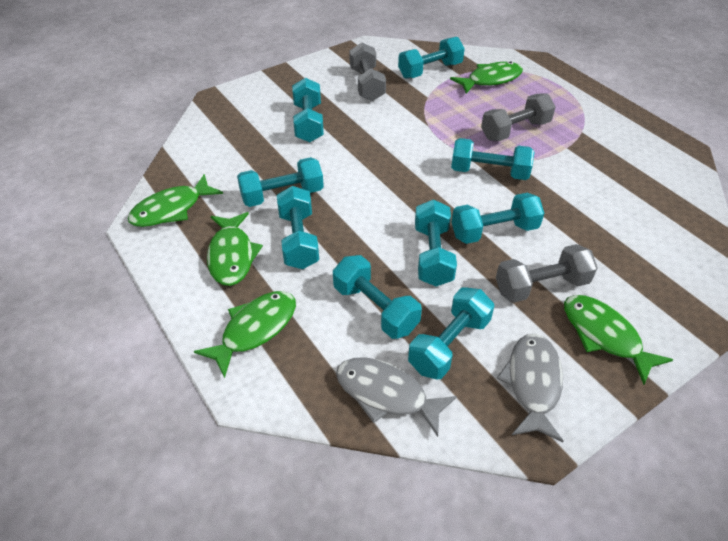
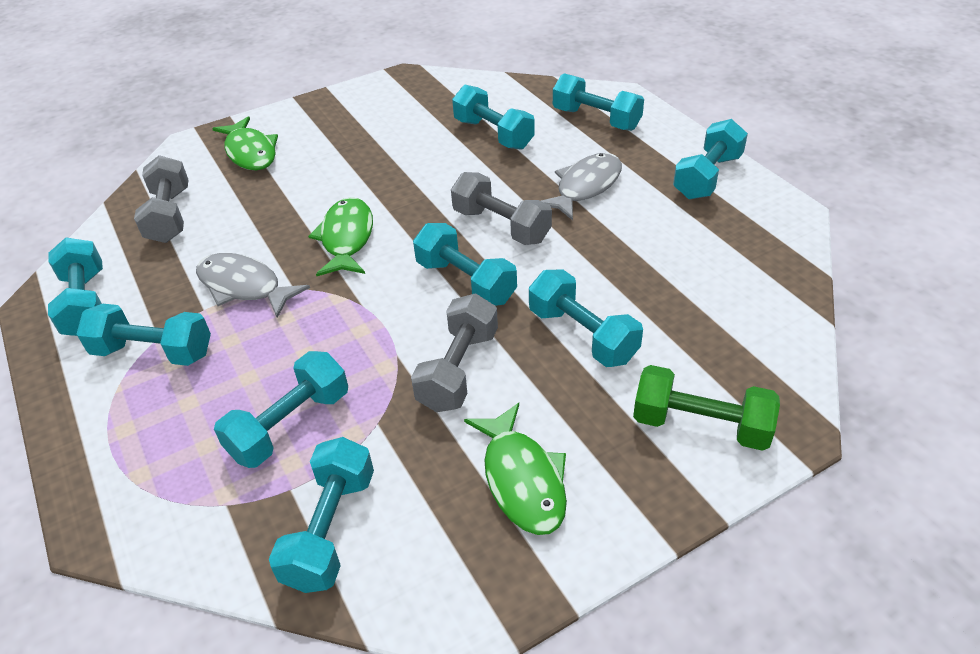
green dumbbell: 0 -> 1
green fish: 5 -> 3

